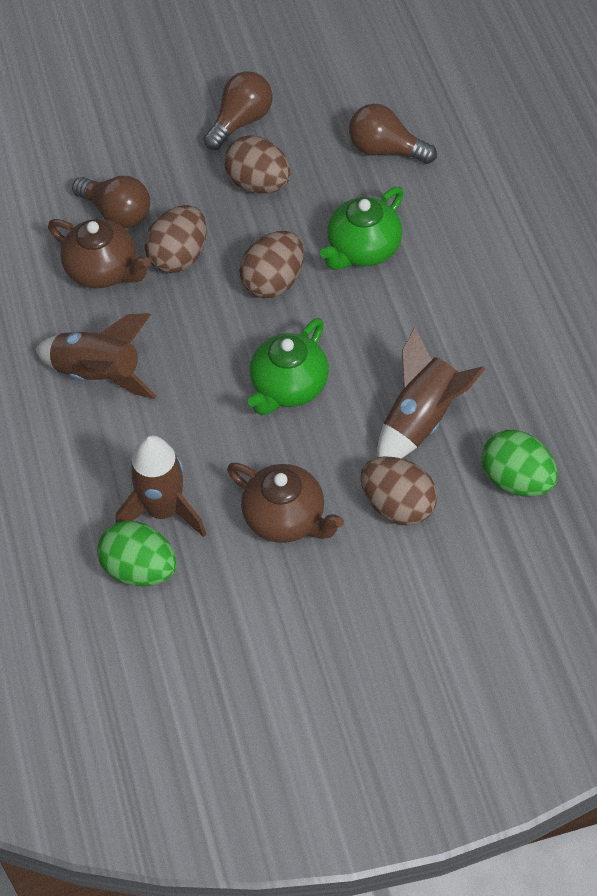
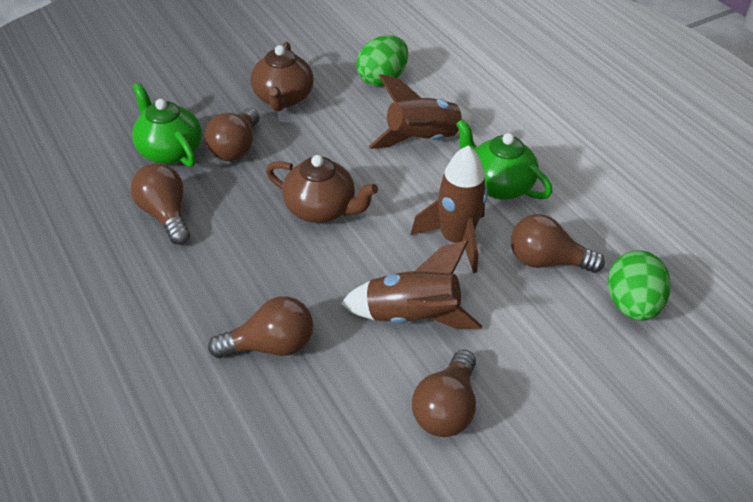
brown egg: 4 -> 0
brown light bulb: 3 -> 5

